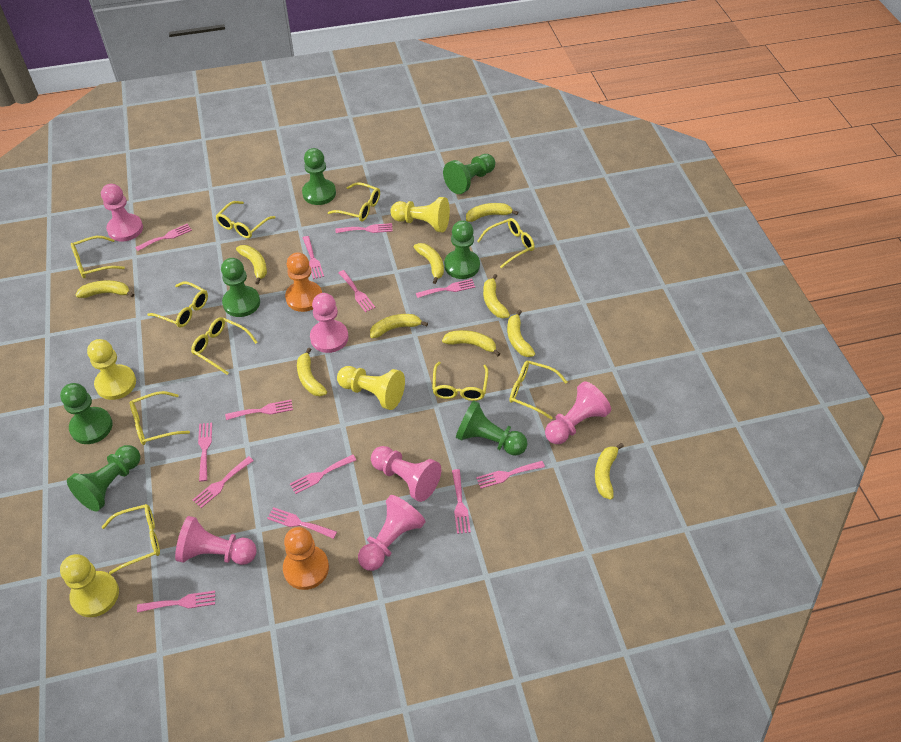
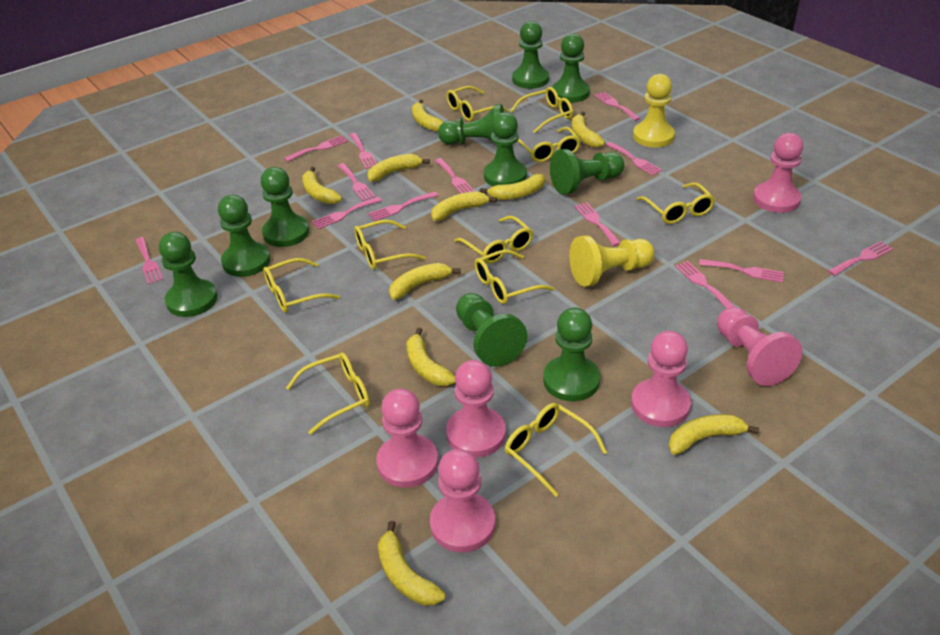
green pawn: 7 -> 10
orange pawn: 2 -> 0
yellow pawn: 4 -> 2

